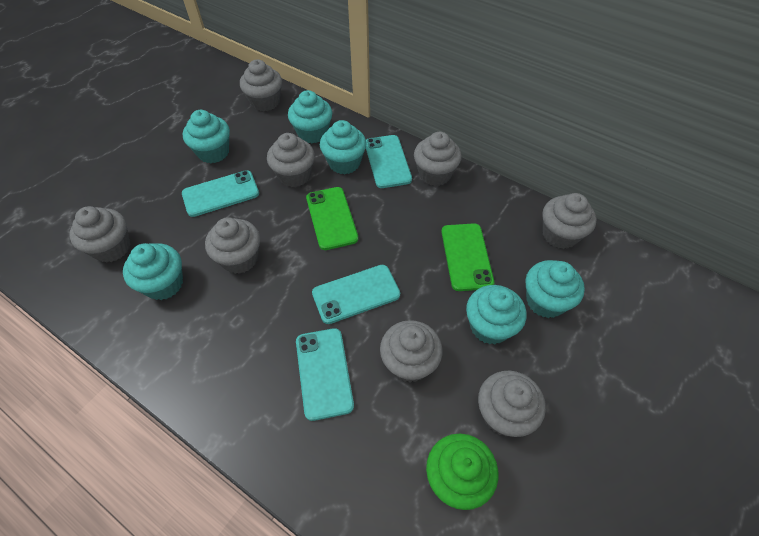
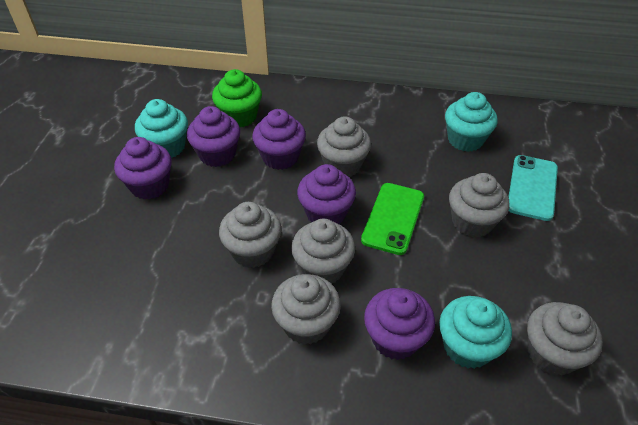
green phone: 2 -> 1
grey cupcake: 8 -> 6
purple cupcake: 0 -> 5
turquoise cupcake: 6 -> 3
turquoise phone: 4 -> 1

